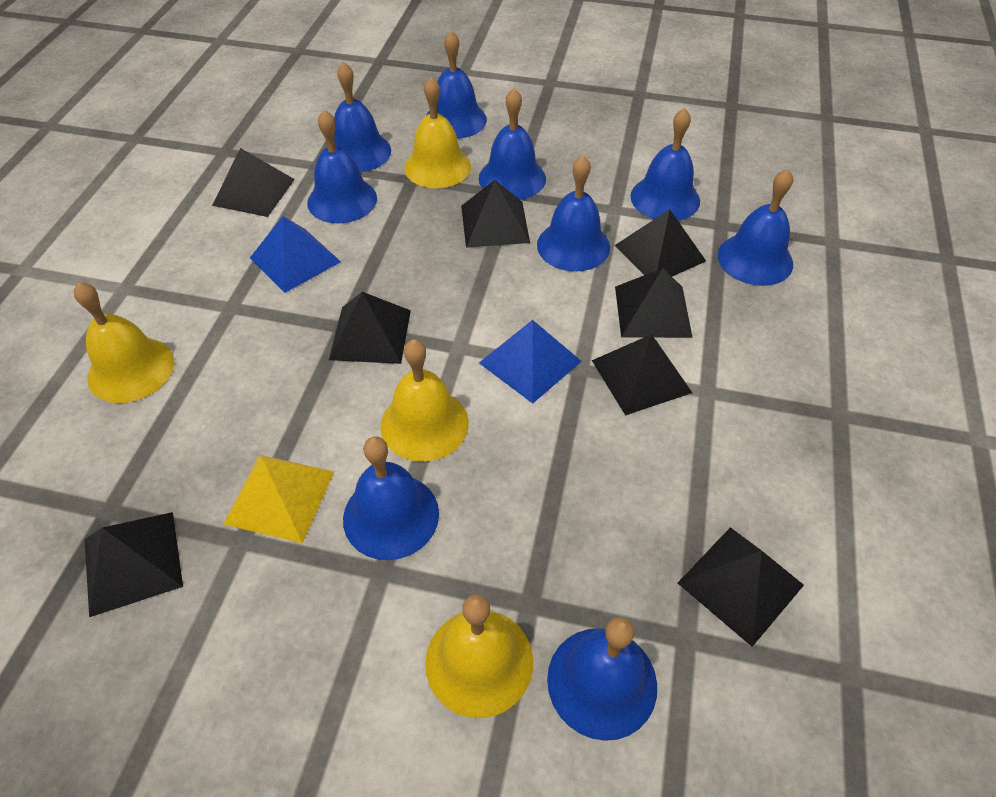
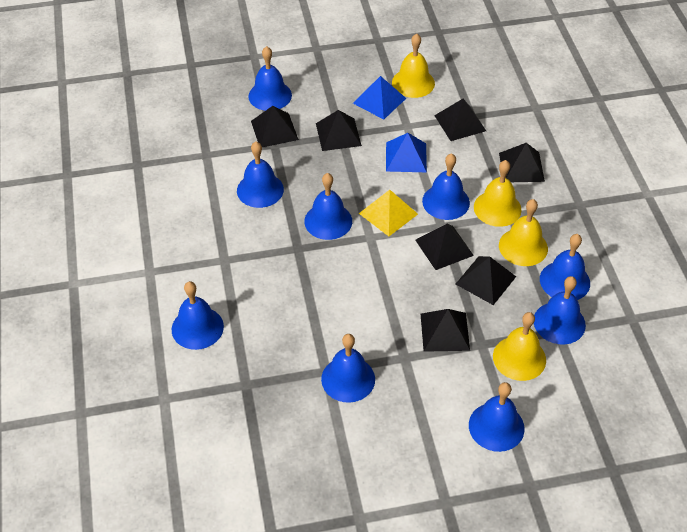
black pyramid: 8 -> 7

